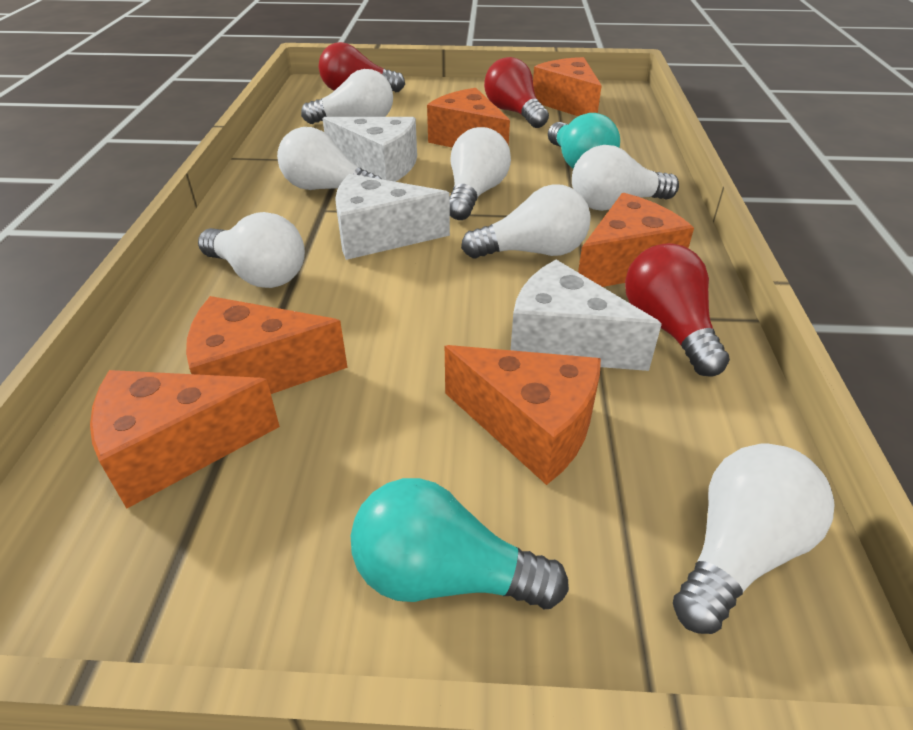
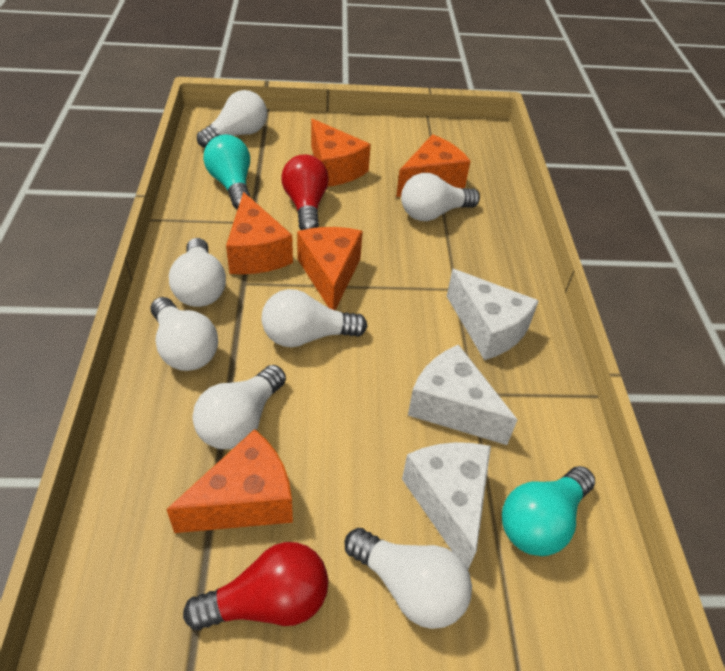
orange cheese: 6 -> 5
red light bulb: 3 -> 2

